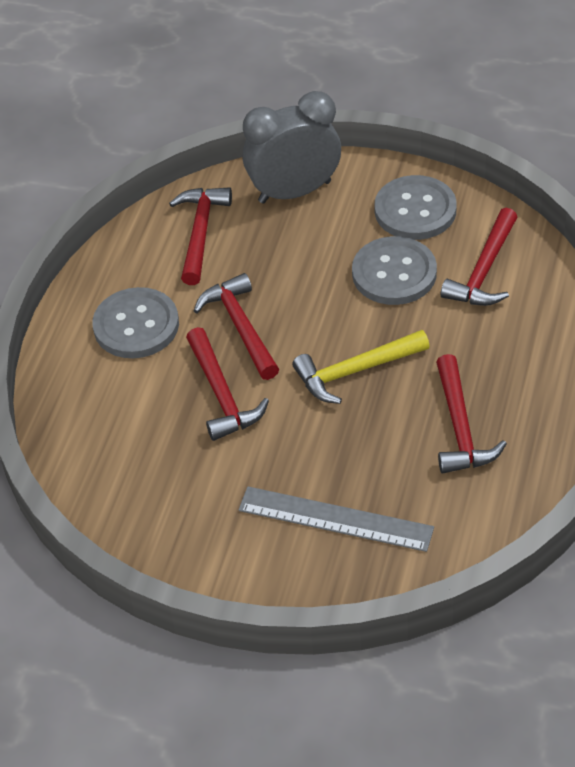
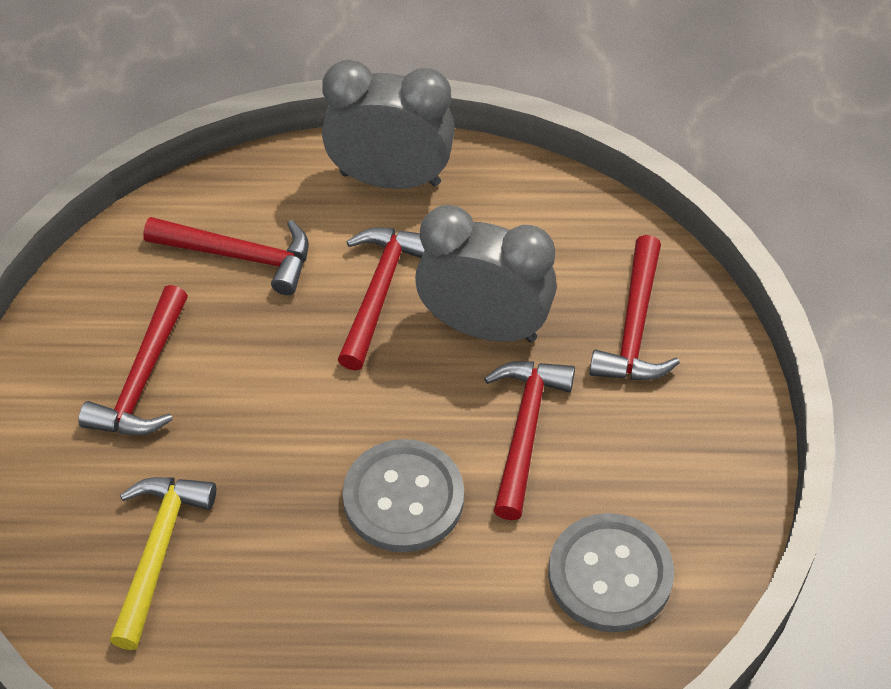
grey button: 3 -> 2
grey clock: 1 -> 2
grey ruler: 1 -> 0

